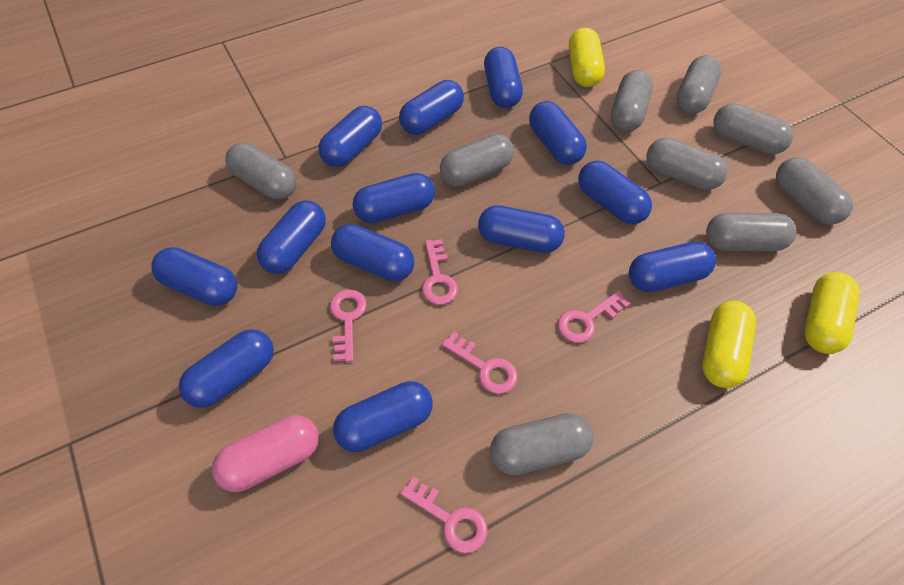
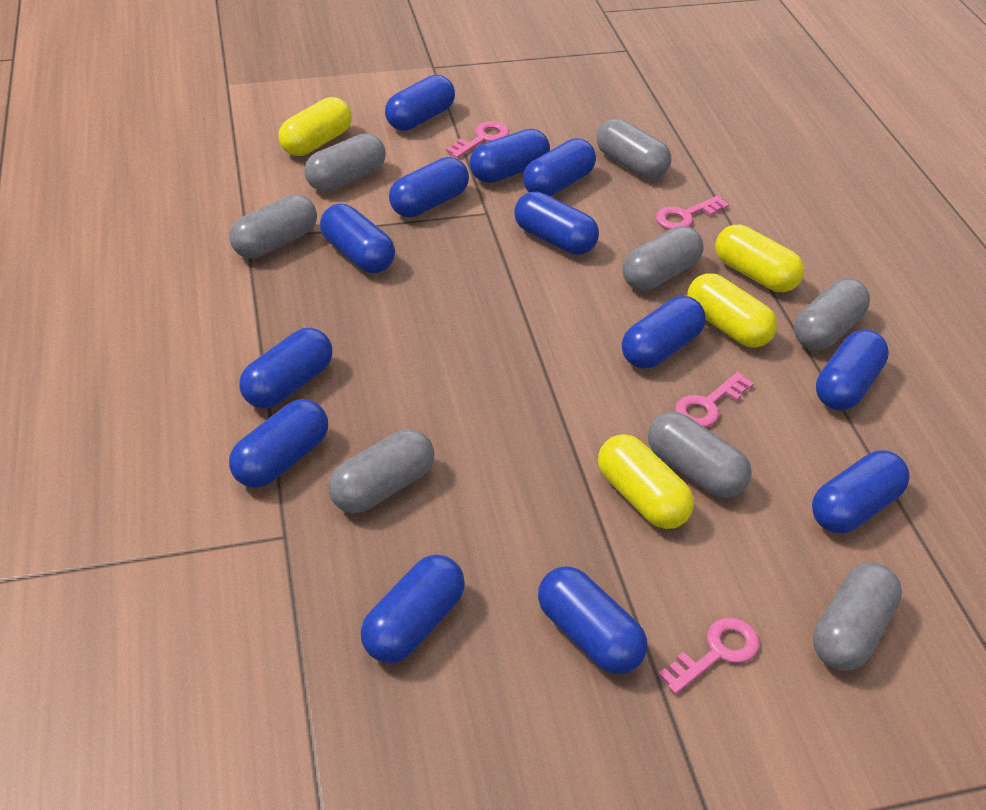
grey capsule: 9 -> 8
pink capsule: 1 -> 0
pink key: 5 -> 4
yellow capsule: 3 -> 4

